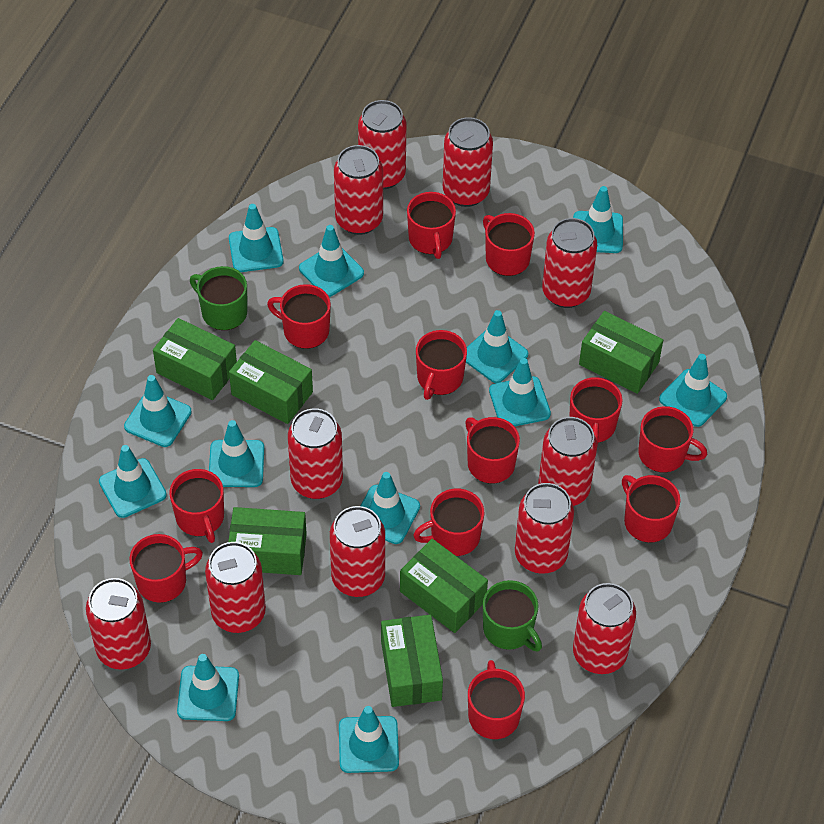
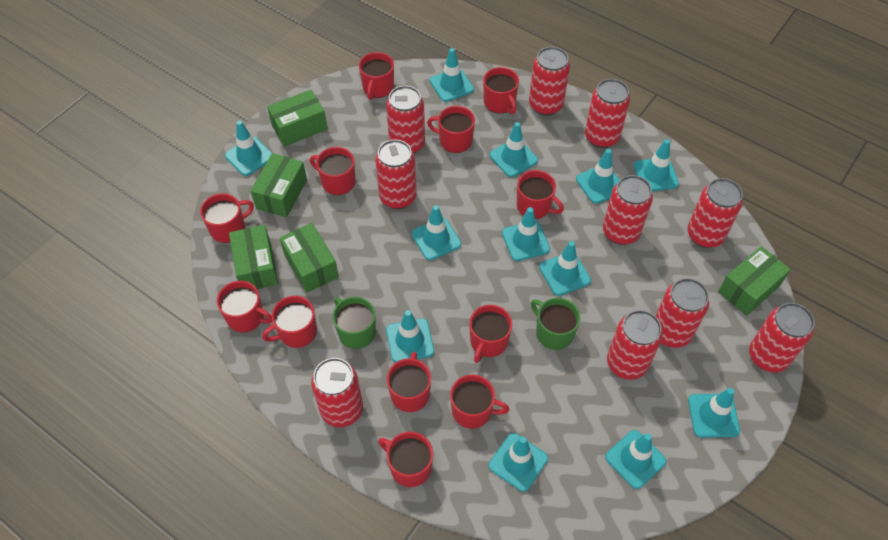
green box: 6 -> 5
red can: 11 -> 10

